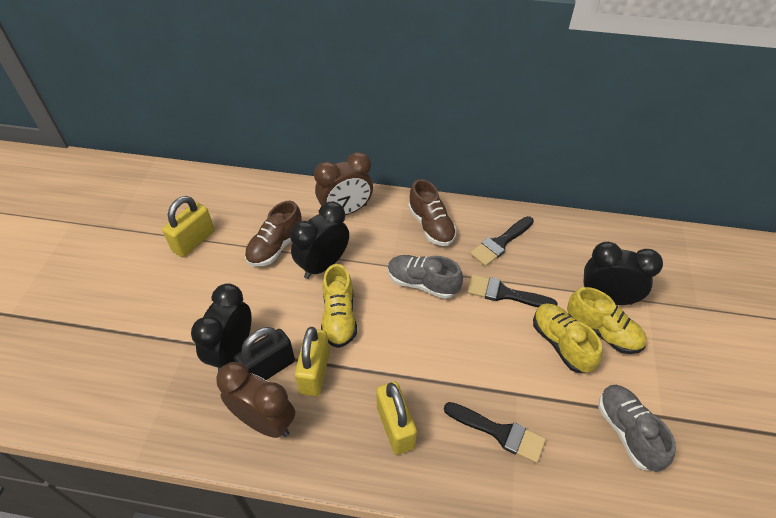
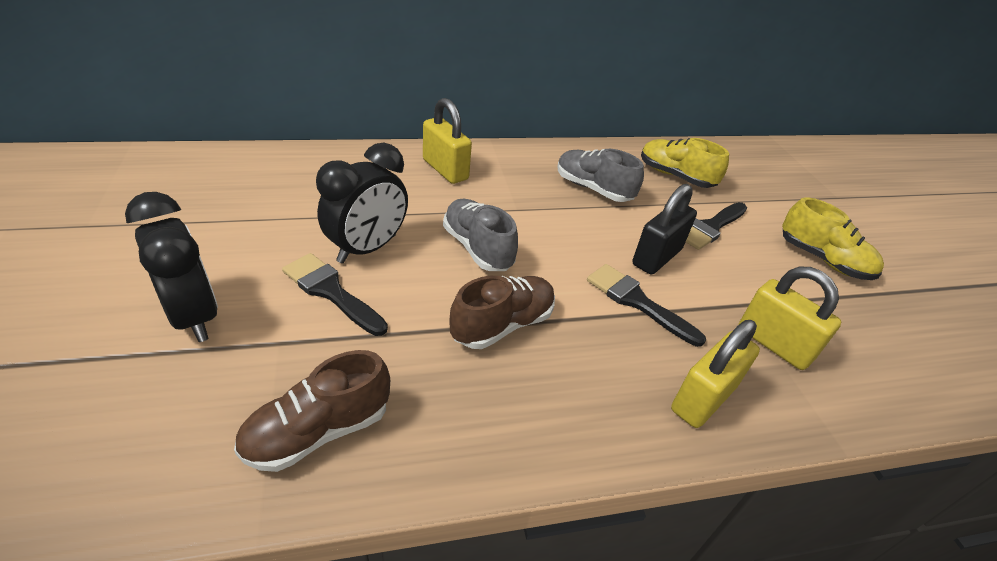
black clock: 3 -> 2
brown clock: 2 -> 0
yellow shoe: 3 -> 2

